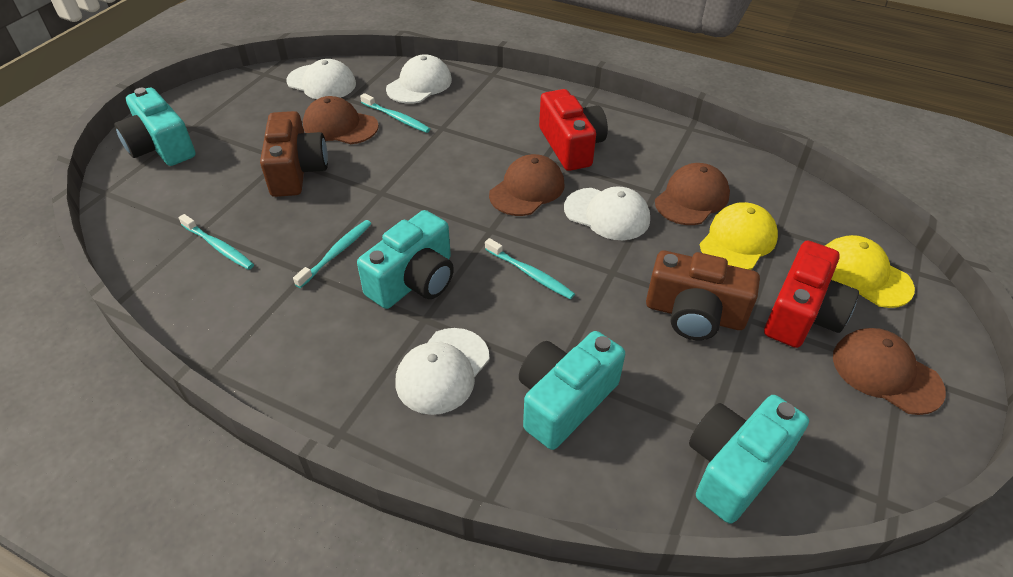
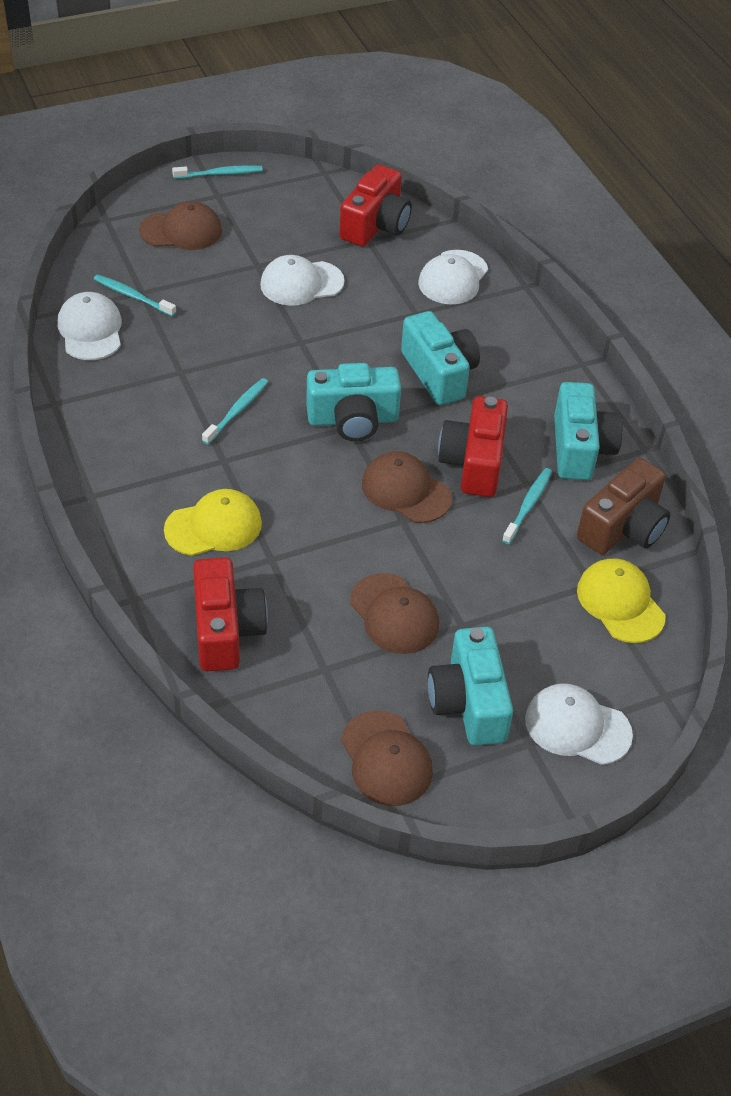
brown camera: 2 -> 1
red camera: 2 -> 3

